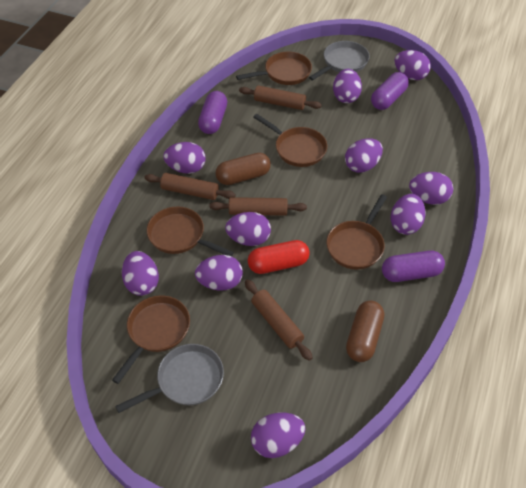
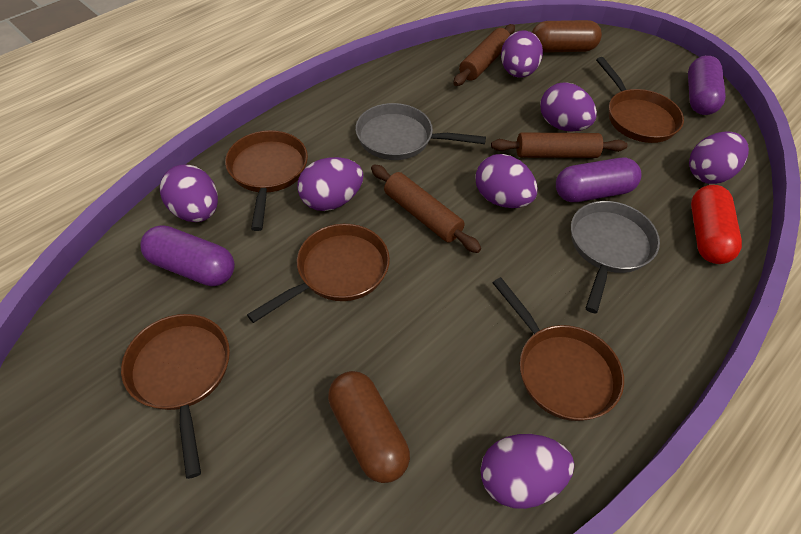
brown rolling pin: 4 -> 3
purple egg: 10 -> 7

